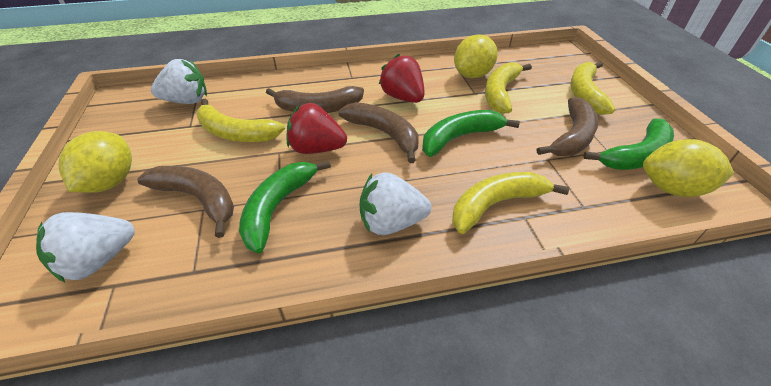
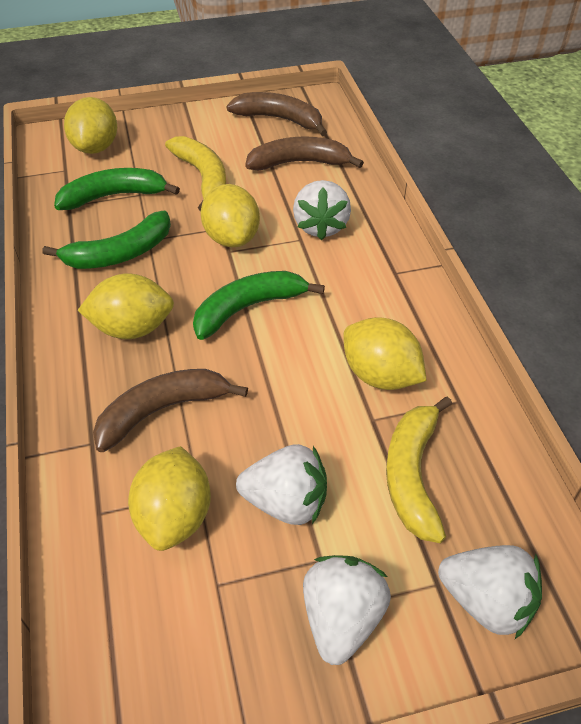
brown banana: 4 -> 3
red strawberry: 2 -> 0
white strawberry: 3 -> 4
yellow banana: 4 -> 2
yellow lemon: 3 -> 5

